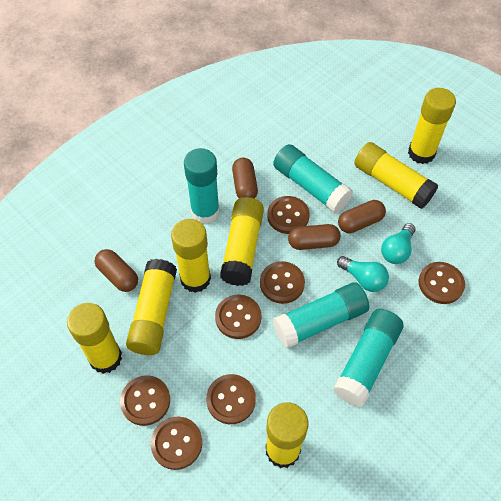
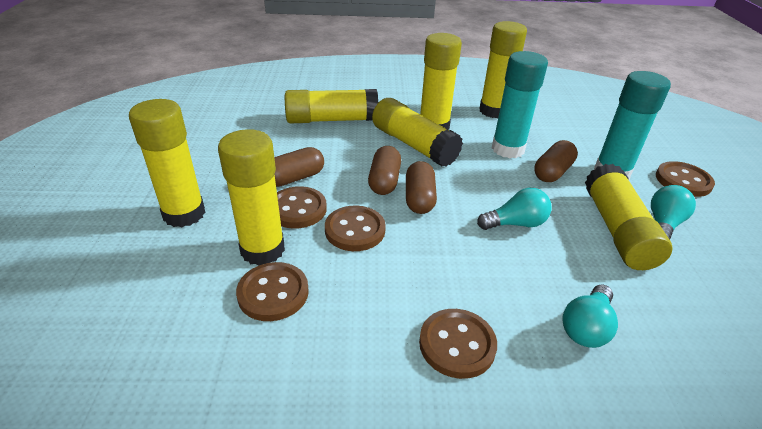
brown button: 7 -> 5
turquoise glue stick: 4 -> 2
turquoise light bulb: 2 -> 3

